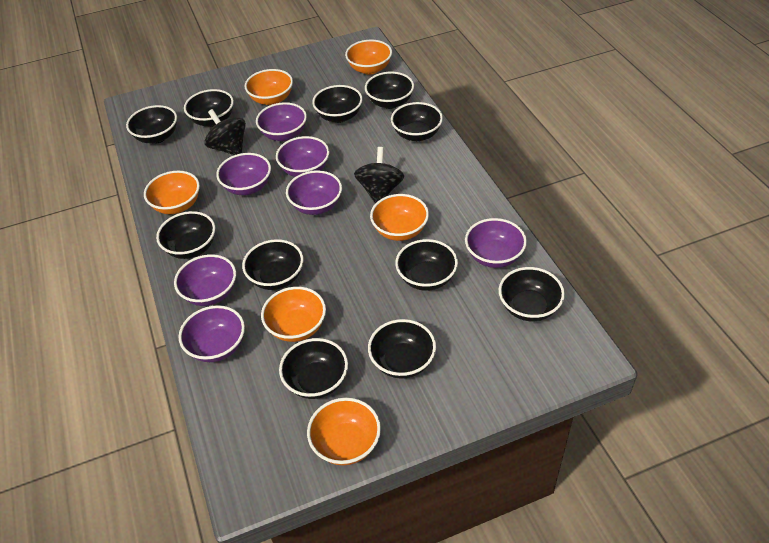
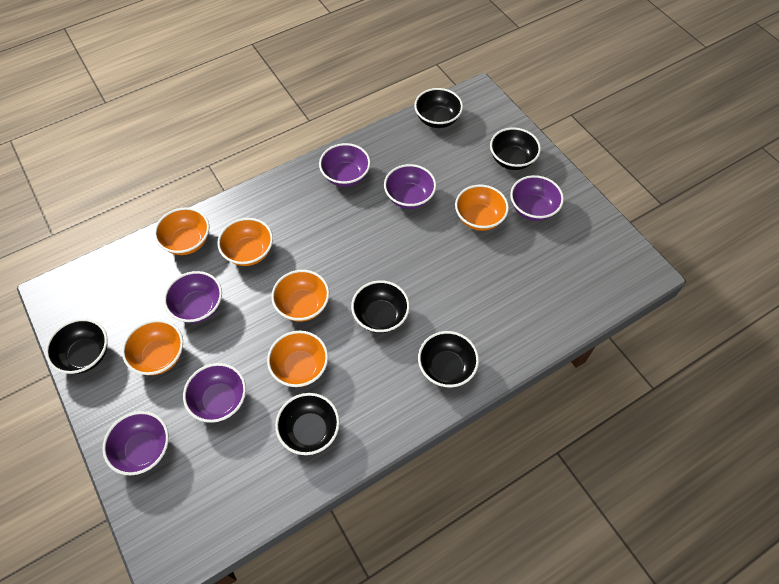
black bowl: 11 -> 6
black spinning top: 2 -> 0
purple bowl: 7 -> 6

